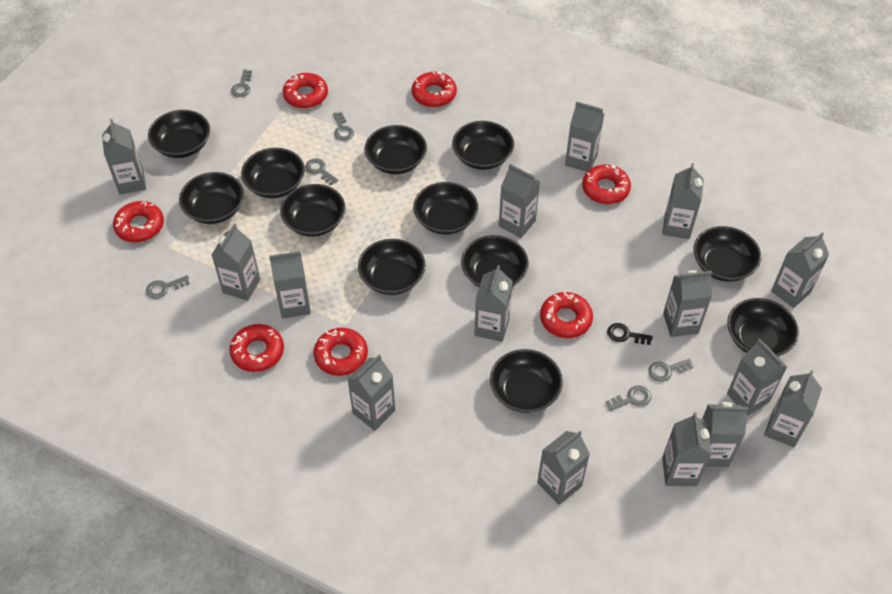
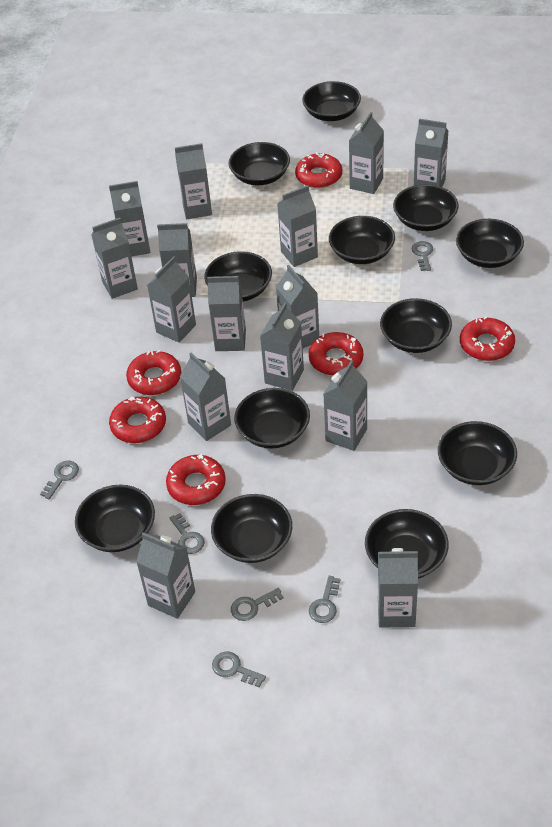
black key: 1 -> 0
red donut: 7 -> 6

